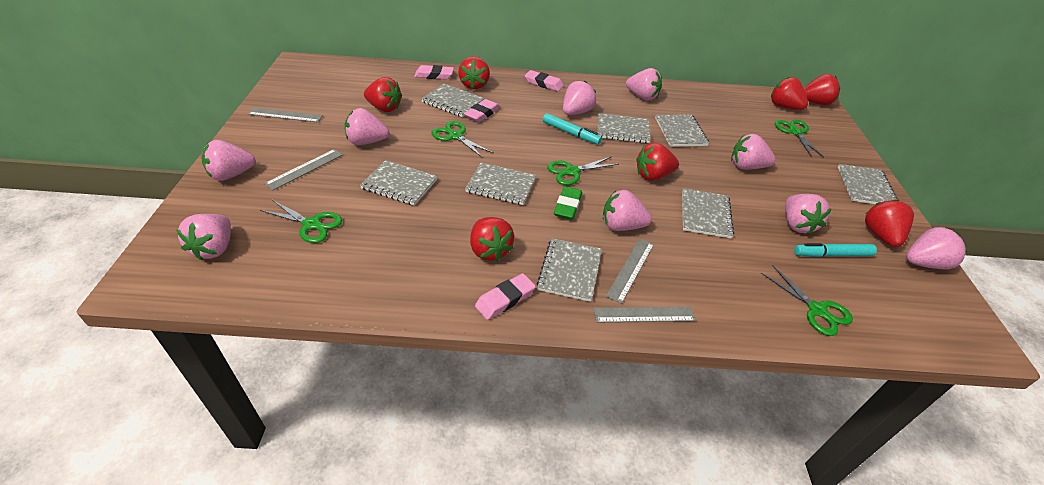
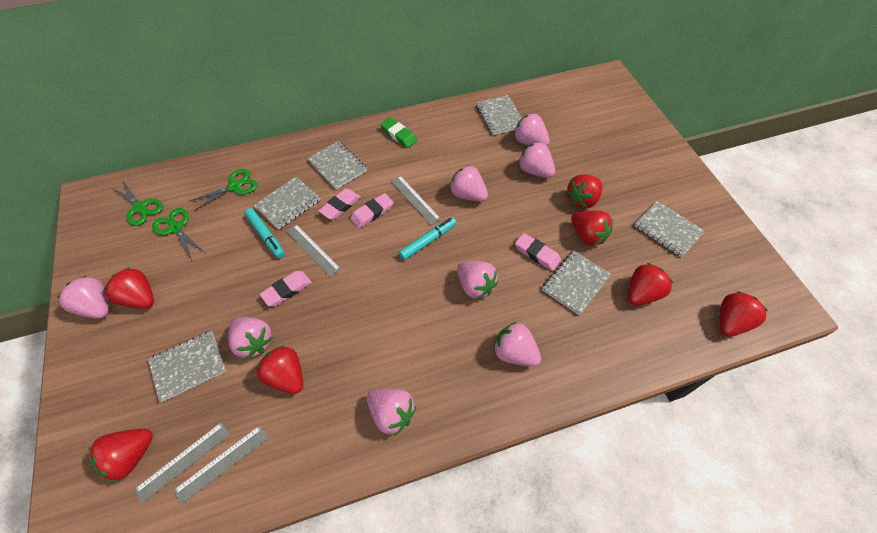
green scissors: 5 -> 3
grey notebook: 8 -> 6
pink strawberry: 9 -> 8

